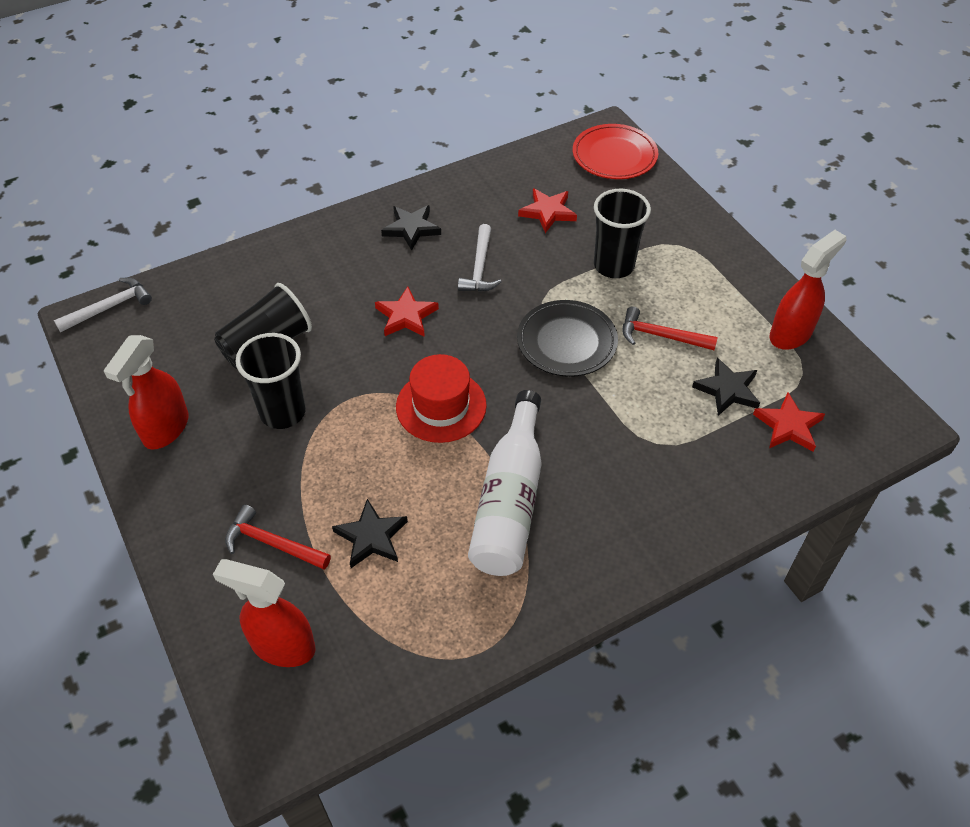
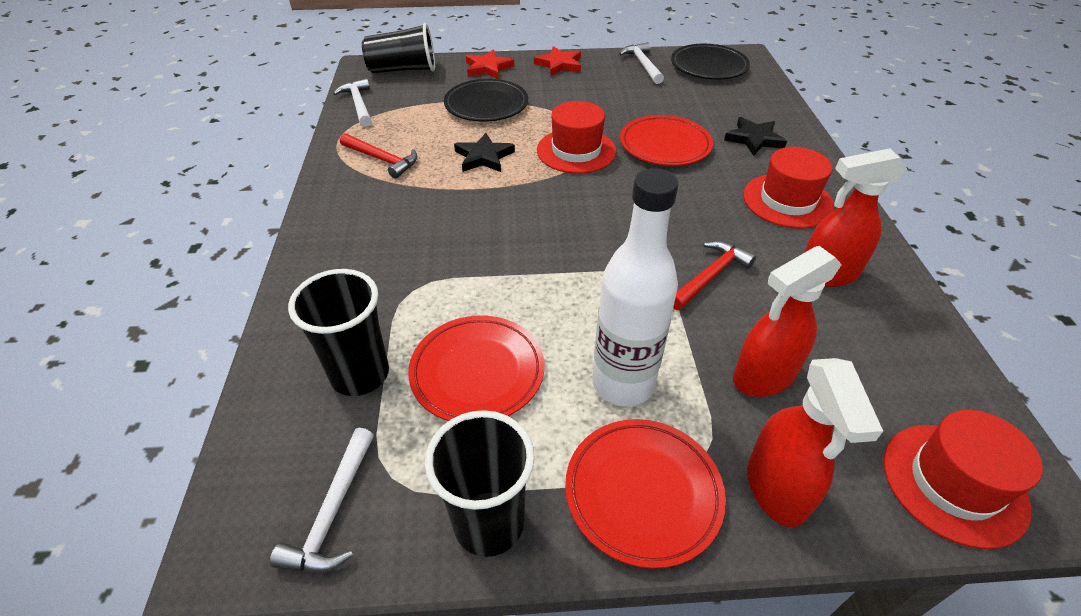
black plate: 1 -> 2
black star: 3 -> 2
red hat: 1 -> 3
red plate: 1 -> 3
red star: 3 -> 2
white hammer: 2 -> 3

